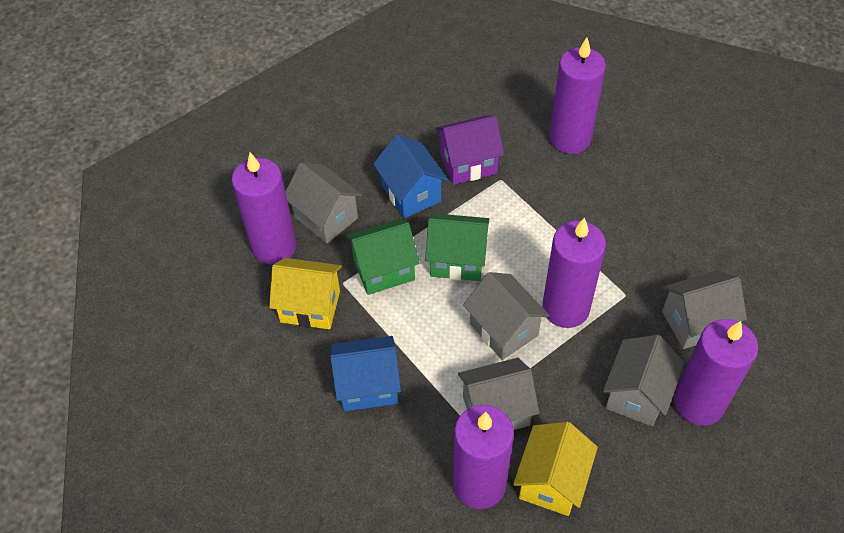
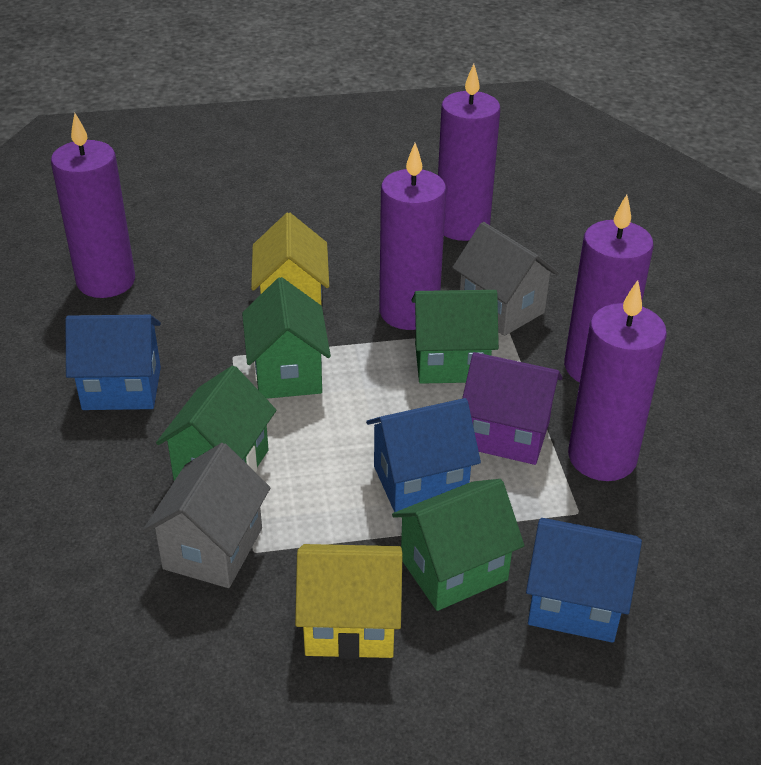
blue house: 2 -> 3
green house: 2 -> 4
grey house: 5 -> 2

